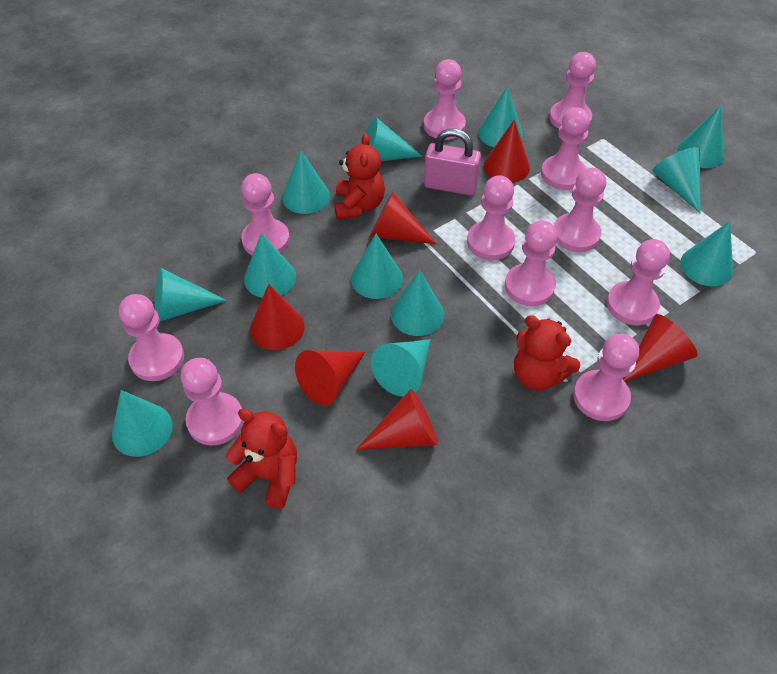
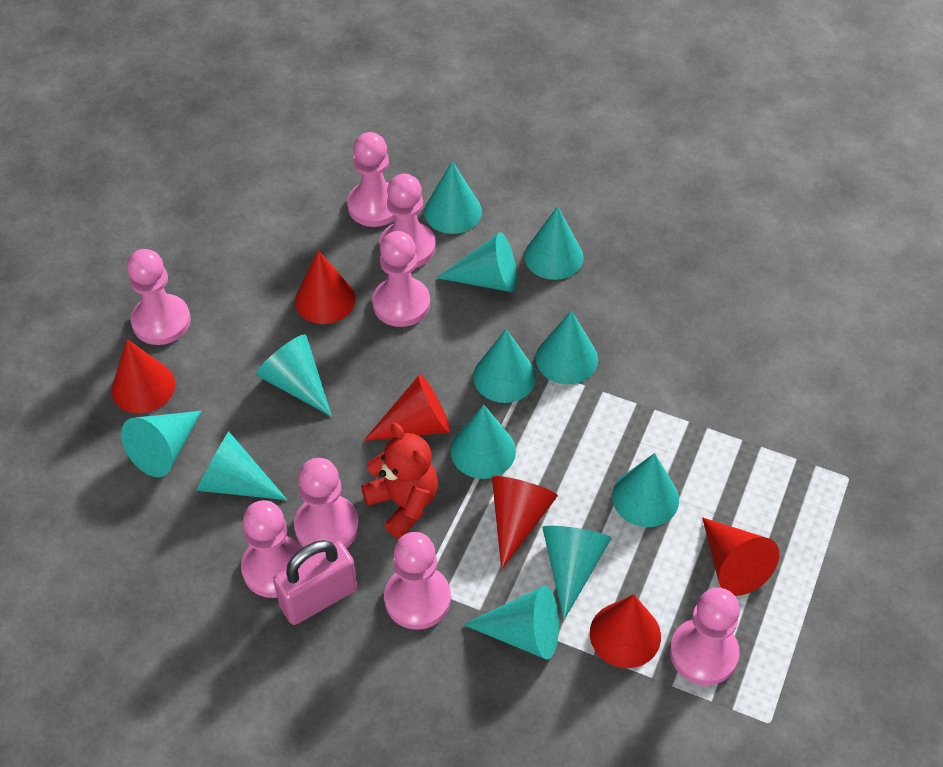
pink pawn: 11 -> 8
red teddy bear: 3 -> 1

